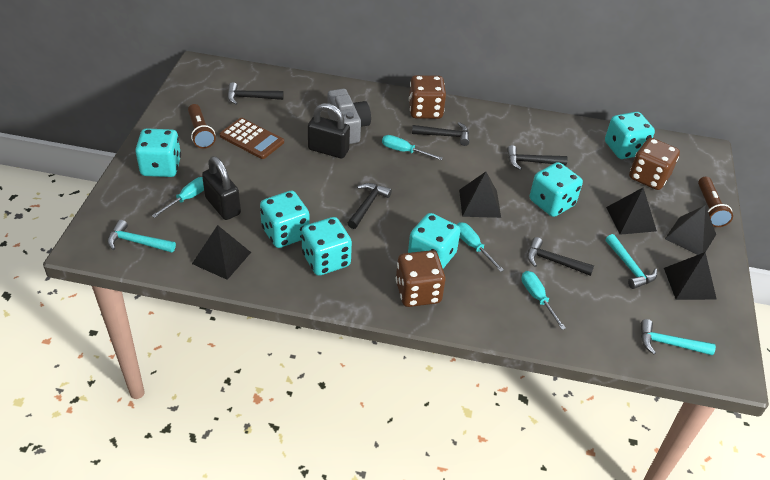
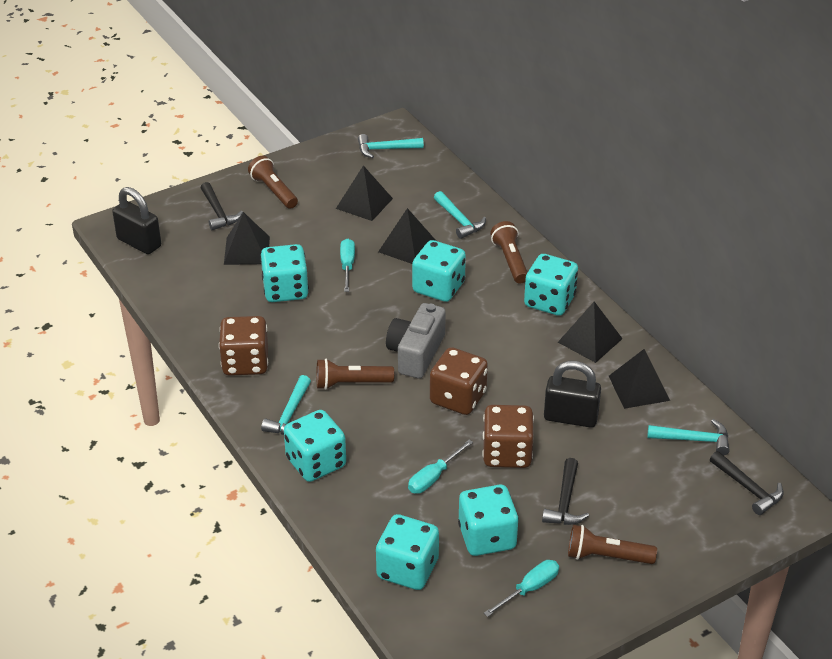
black hammer: 5 -> 3
brown calculator: 1 -> 0
brown flashlight: 2 -> 4
turquoise hammer: 3 -> 4
turquoise screwdriver: 4 -> 3

